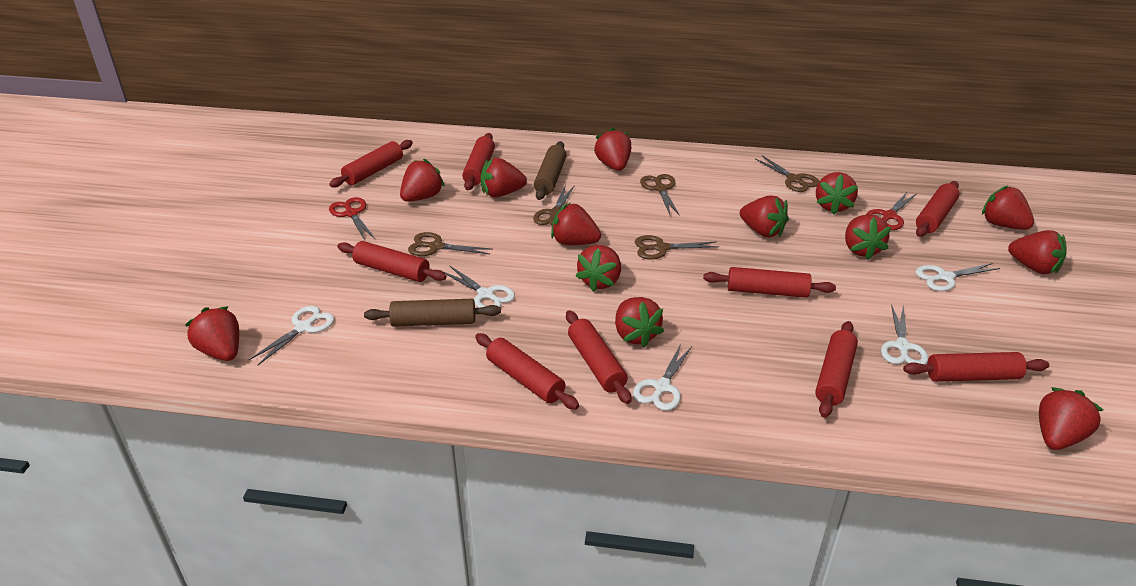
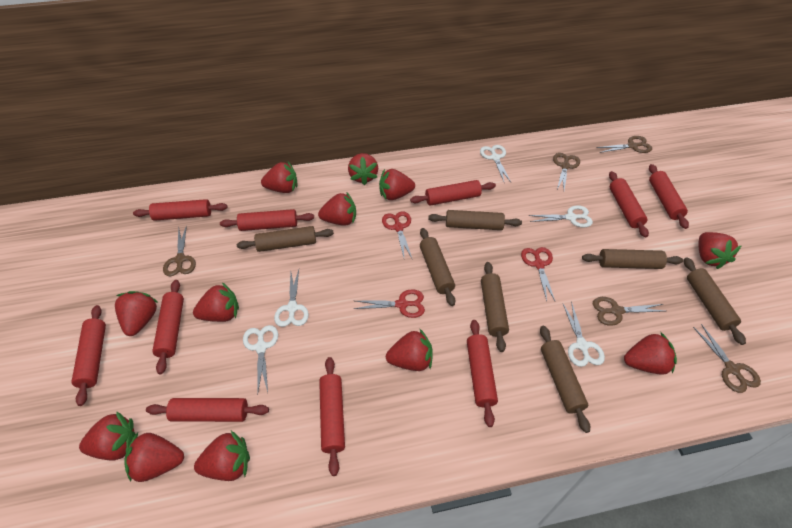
brown rolling pin: 2 -> 7
red rolling pin: 9 -> 10
red scissors: 2 -> 3
red strawberry: 13 -> 12

